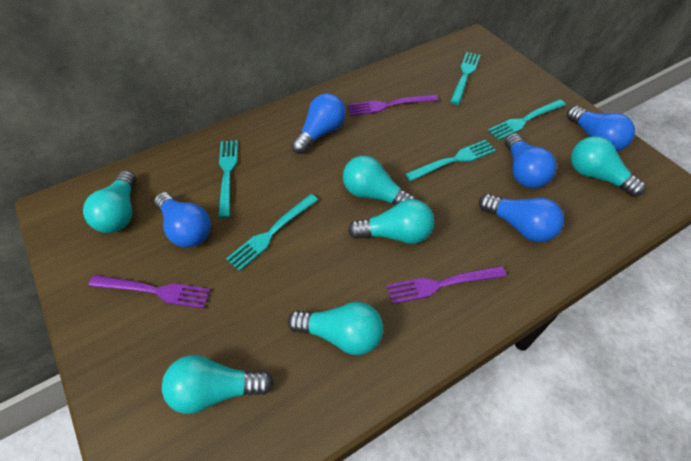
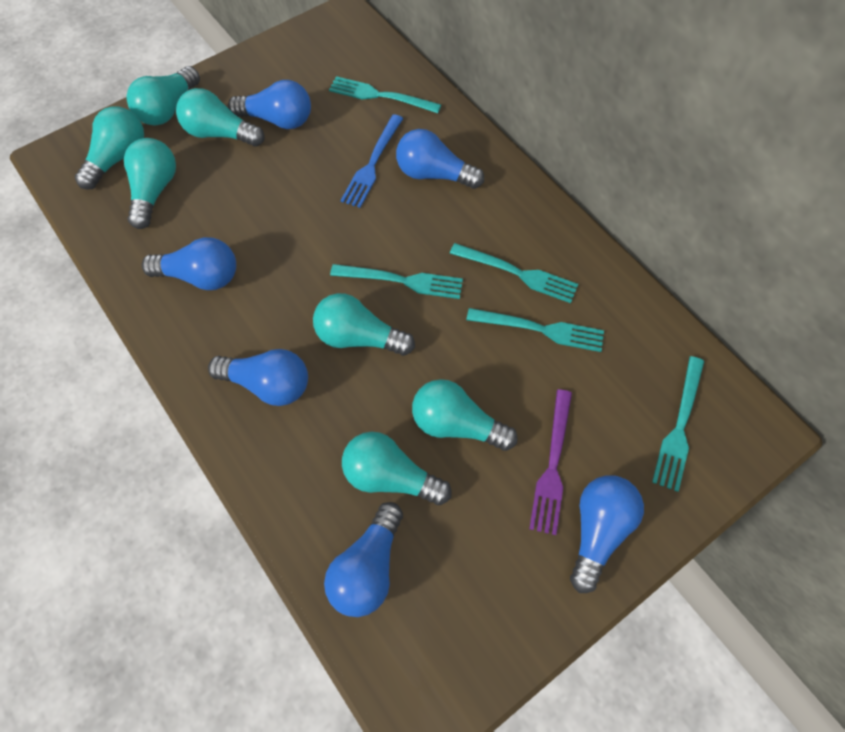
blue fork: 0 -> 1
blue light bulb: 5 -> 6
purple fork: 3 -> 1
turquoise light bulb: 6 -> 7

